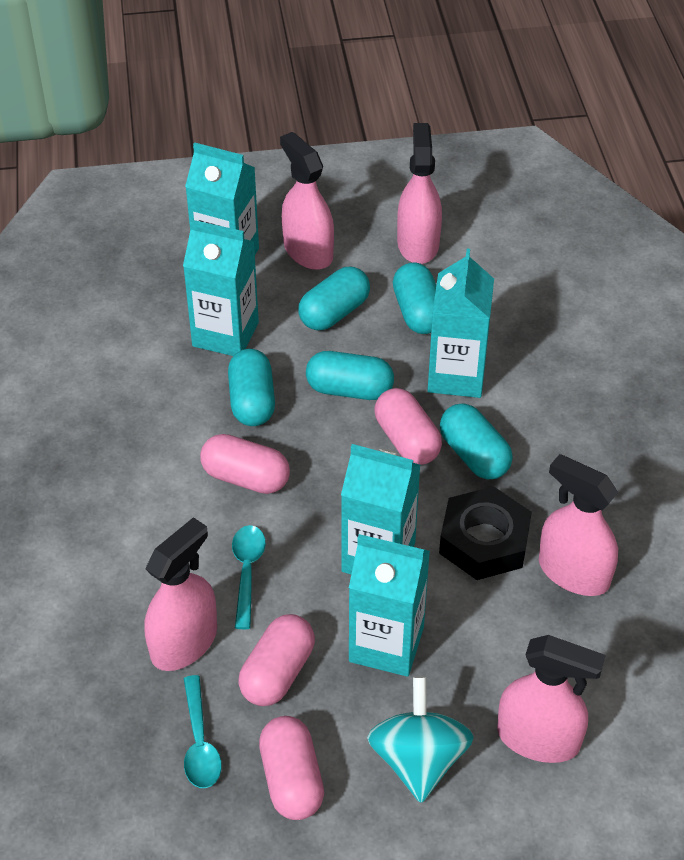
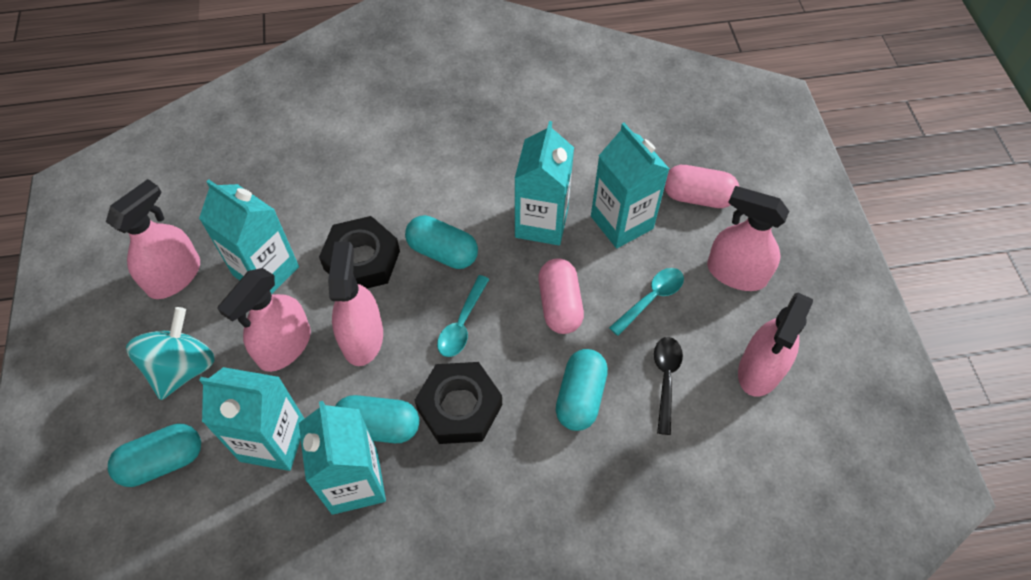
black nut: 1 -> 2
black spoon: 0 -> 1
pink capsule: 4 -> 2
turquoise capsule: 5 -> 4

